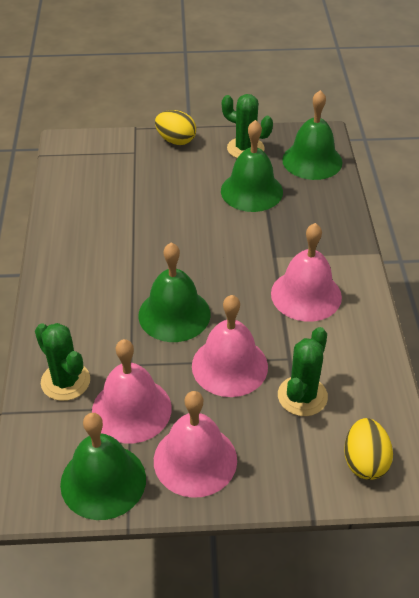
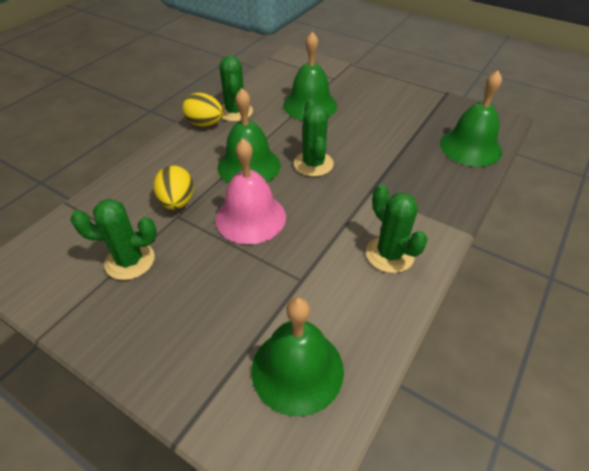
green cactus: 3 -> 4
pink bell: 4 -> 1

